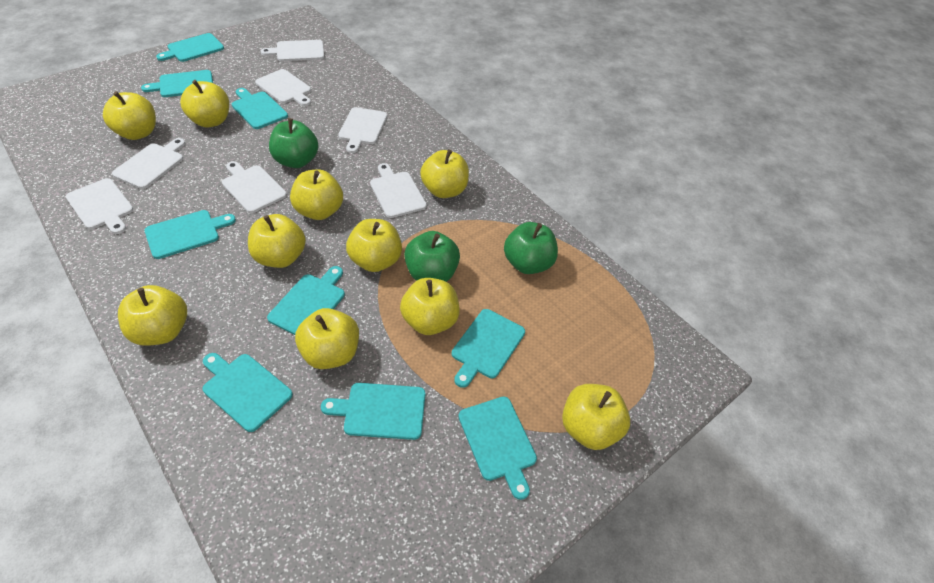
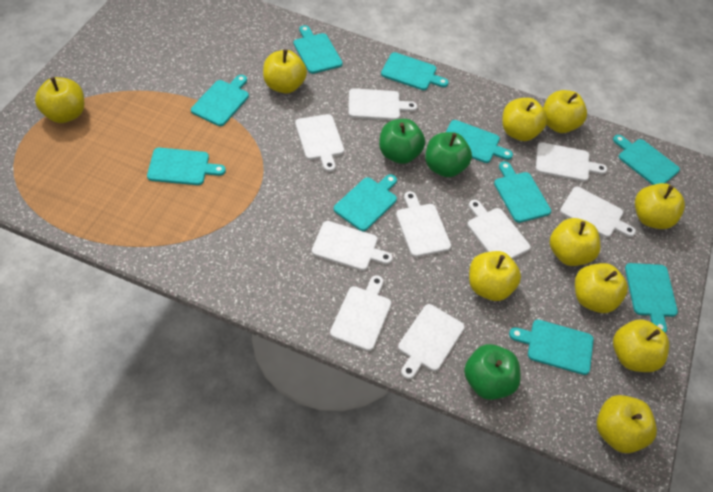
turquoise cutting board: 9 -> 10
white cutting board: 7 -> 9

